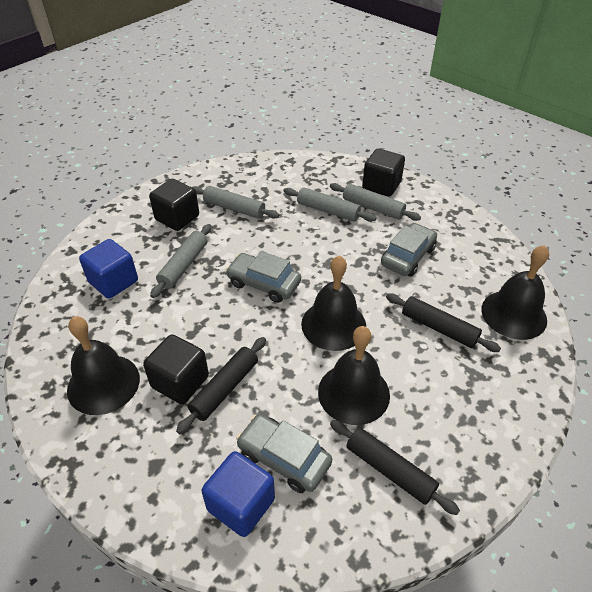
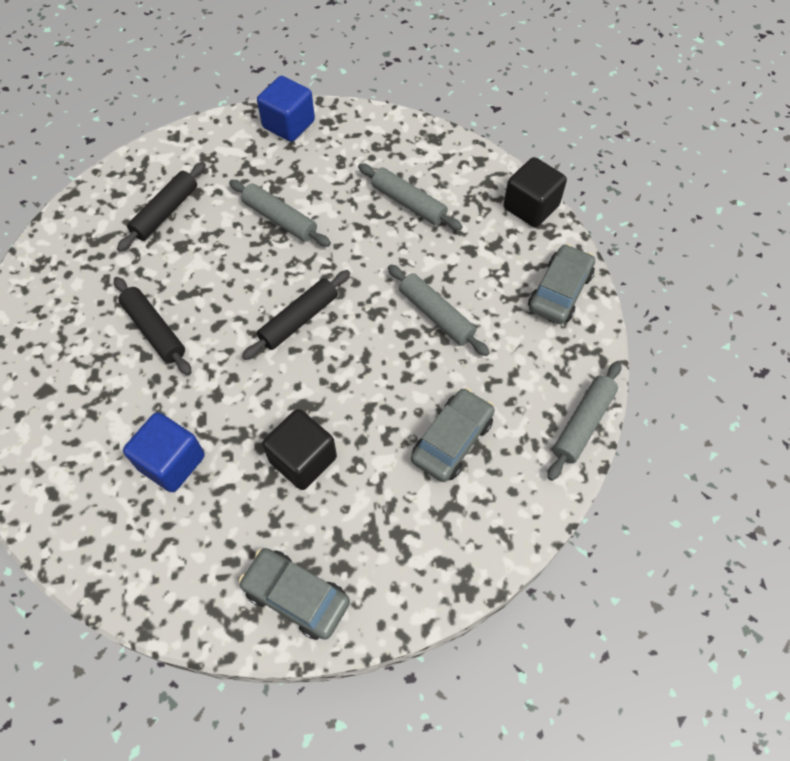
black bell: 4 -> 0
black cube: 3 -> 2

